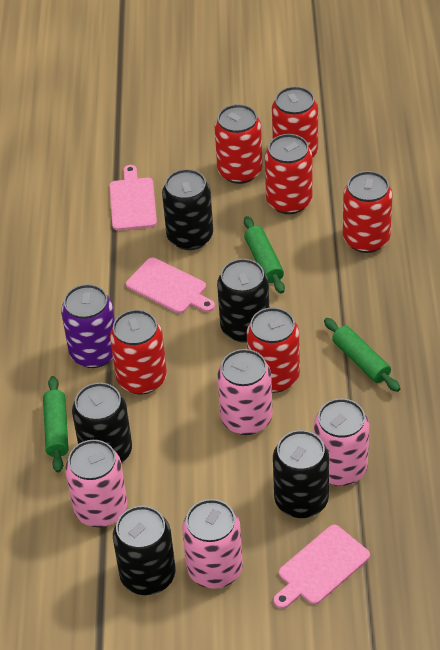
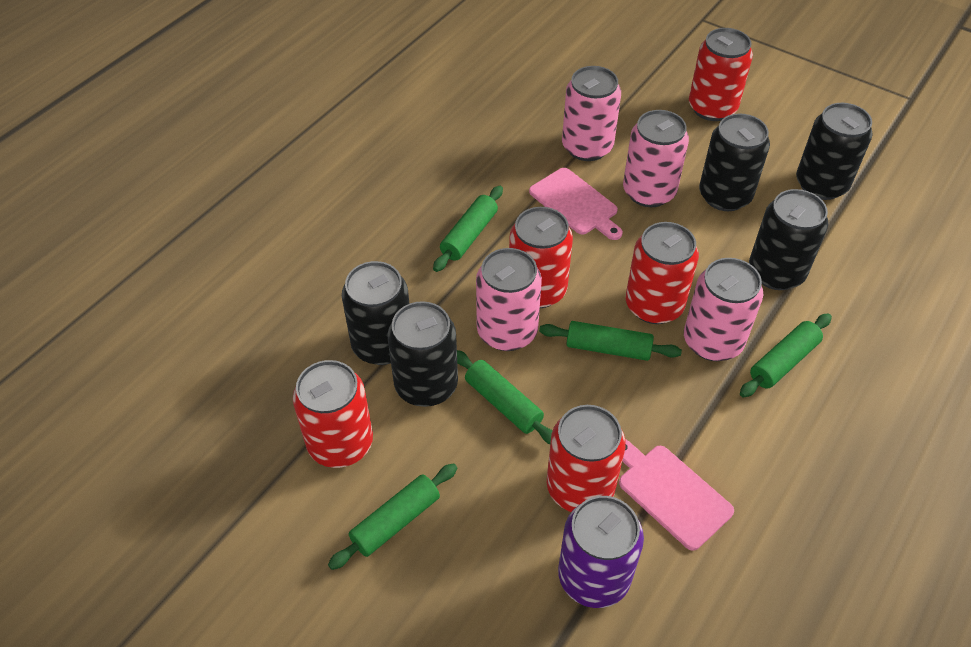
green rolling pin: 3 -> 5
pink cutting board: 3 -> 2
red can: 6 -> 5

